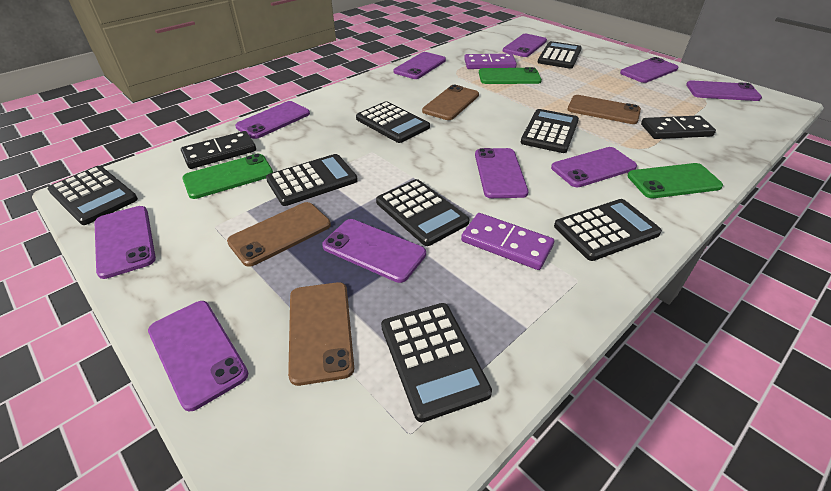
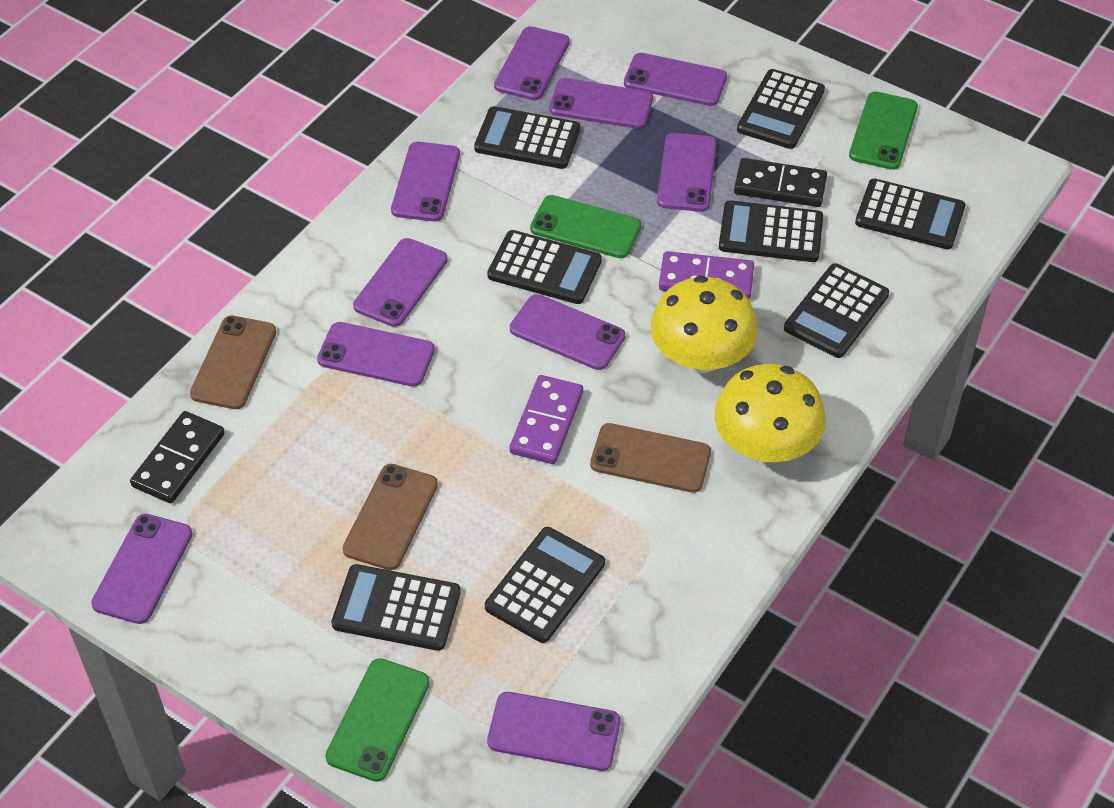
brown phone: 4 -> 3
yellow mushroom: 0 -> 2

